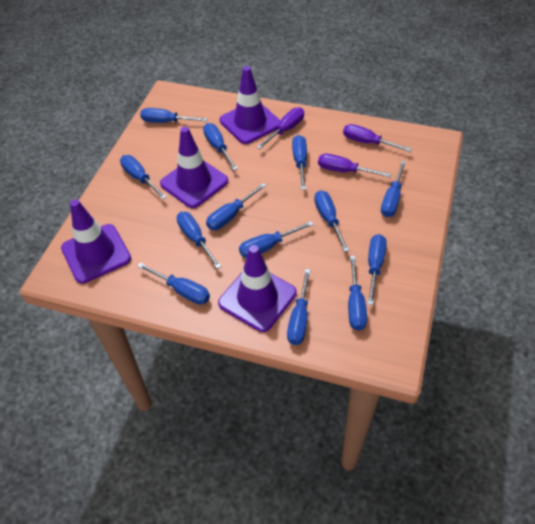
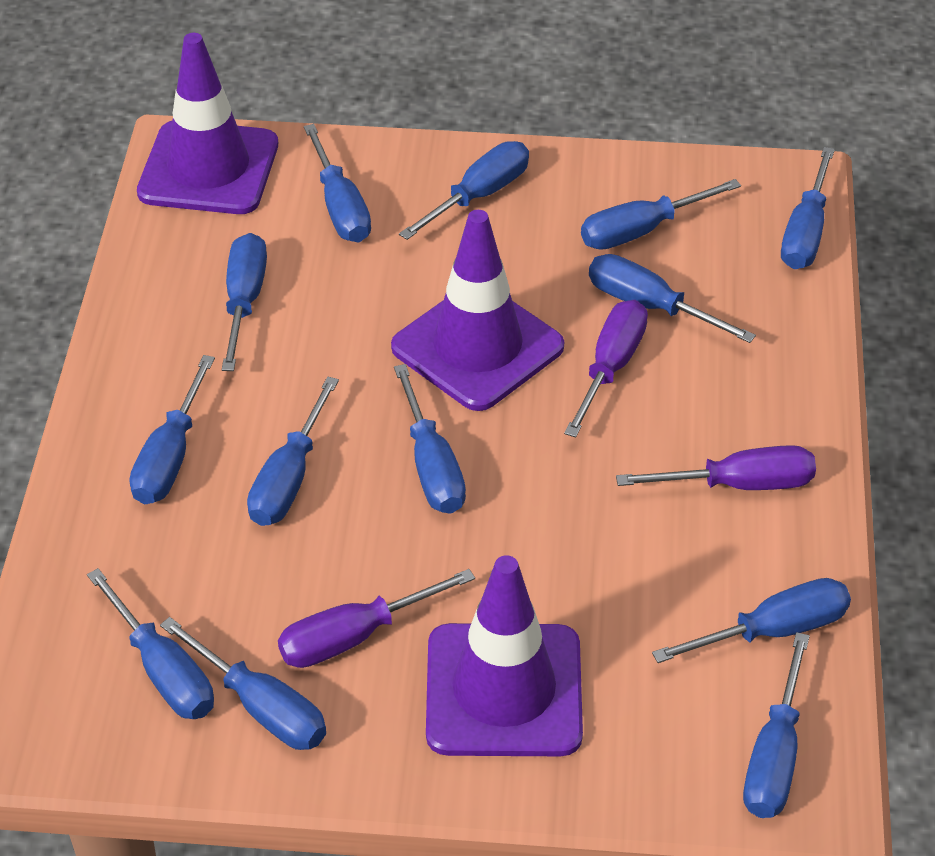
purple traffic cone: 4 -> 3

